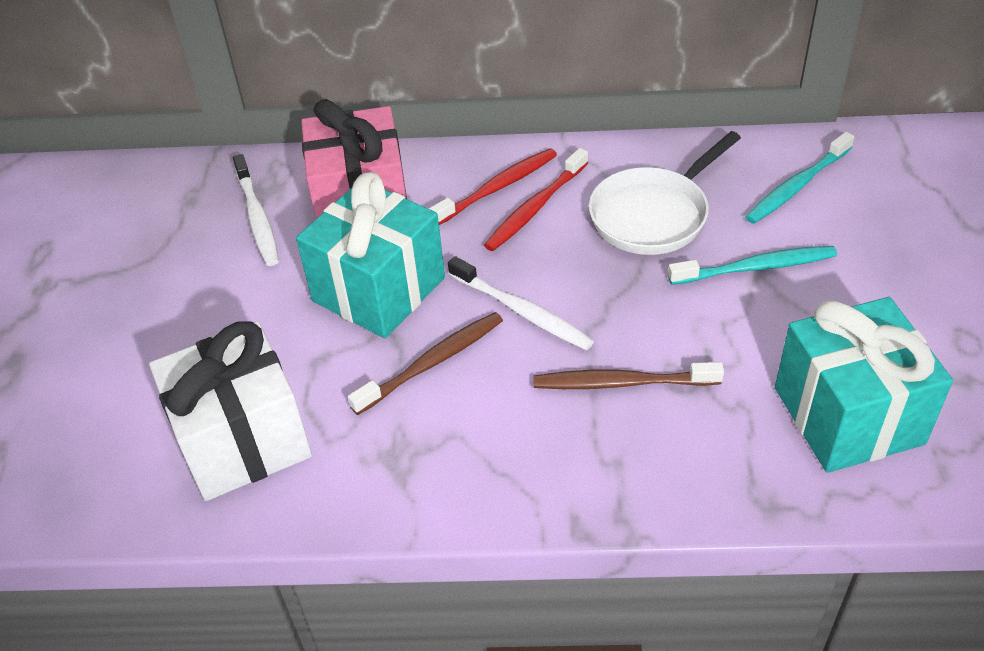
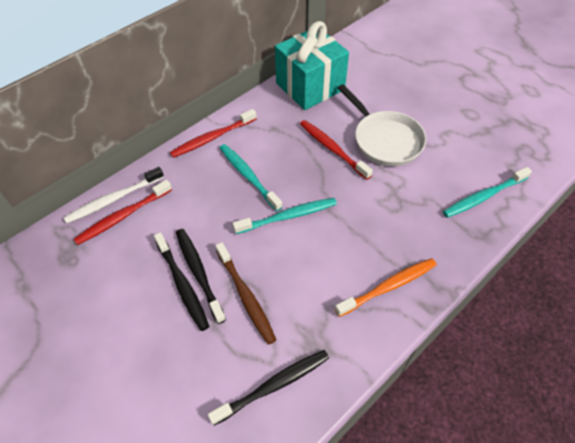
black toothbrush: 0 -> 3
brown toothbrush: 2 -> 1
orange toothbrush: 0 -> 1
pink gift: 1 -> 0
red toothbrush: 2 -> 3
turquoise gift: 2 -> 1
turquoise toothbrush: 2 -> 3
white gift: 1 -> 0
white toothbrush: 2 -> 1

